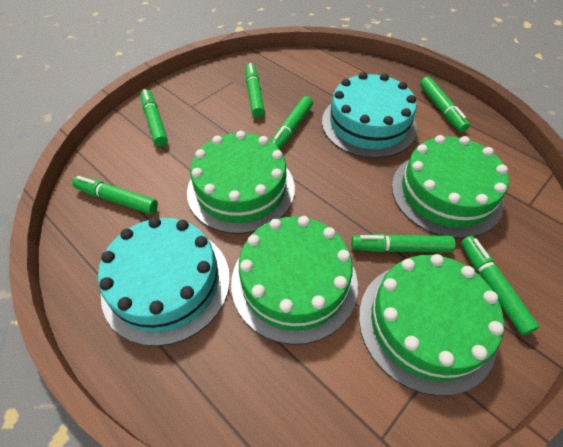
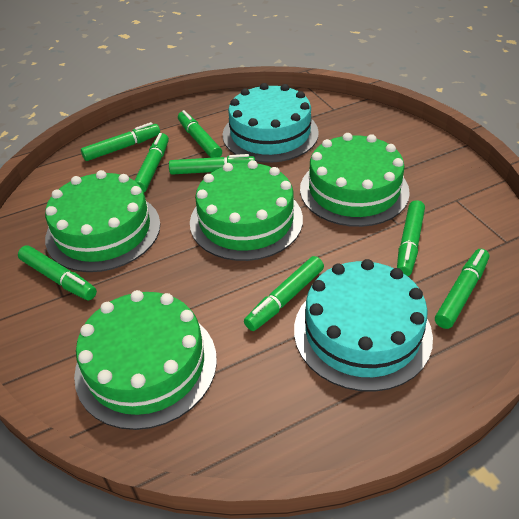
green marker: 7 -> 8

